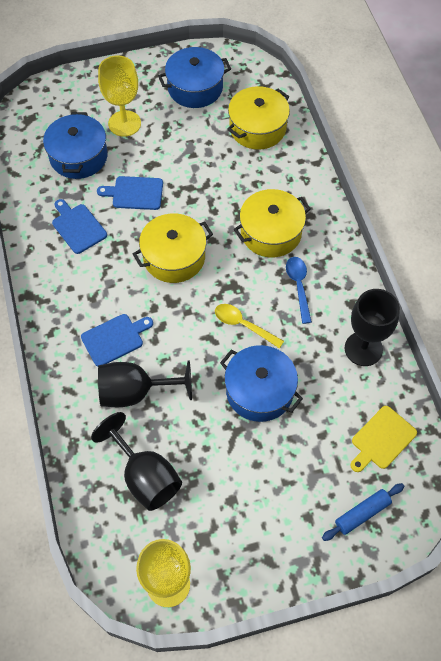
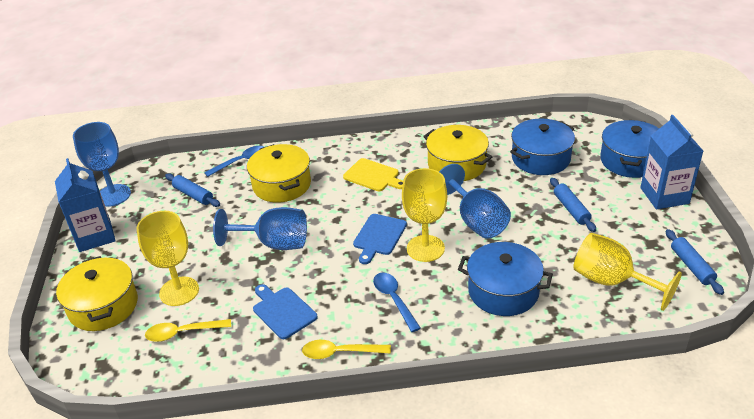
black goblet: 3 -> 0
blue carton: 0 -> 2
blue cutting board: 3 -> 2
blue goblet: 0 -> 3
blue rolling pin: 1 -> 3
blue spoon: 1 -> 2
yellow goblet: 2 -> 3
yellow spoon: 1 -> 2

